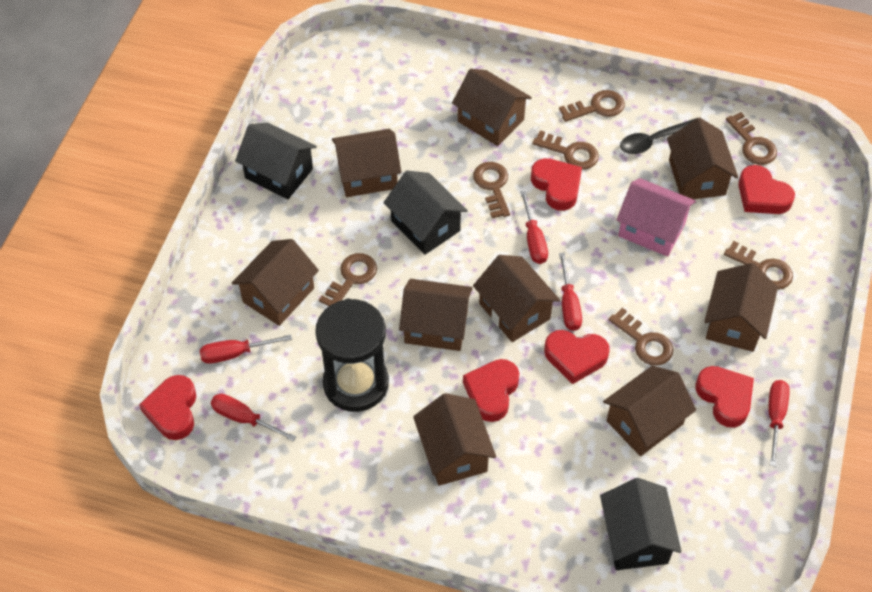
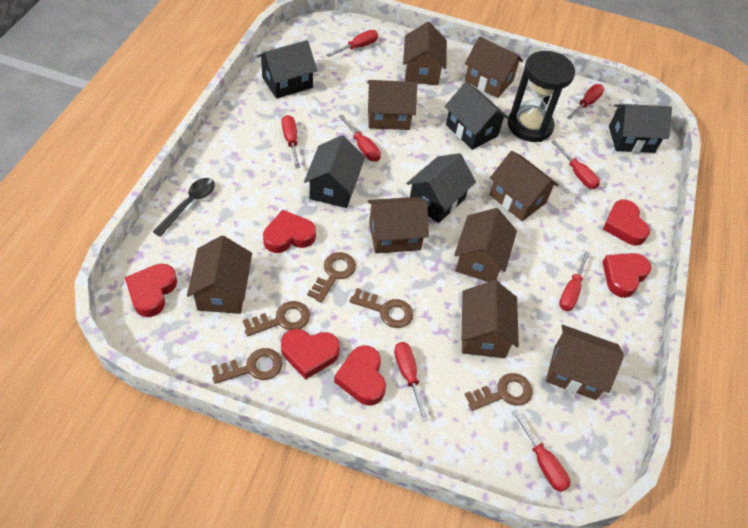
black house: 3 -> 5
brown key: 7 -> 5
pink house: 1 -> 0
red screwdriver: 5 -> 8

